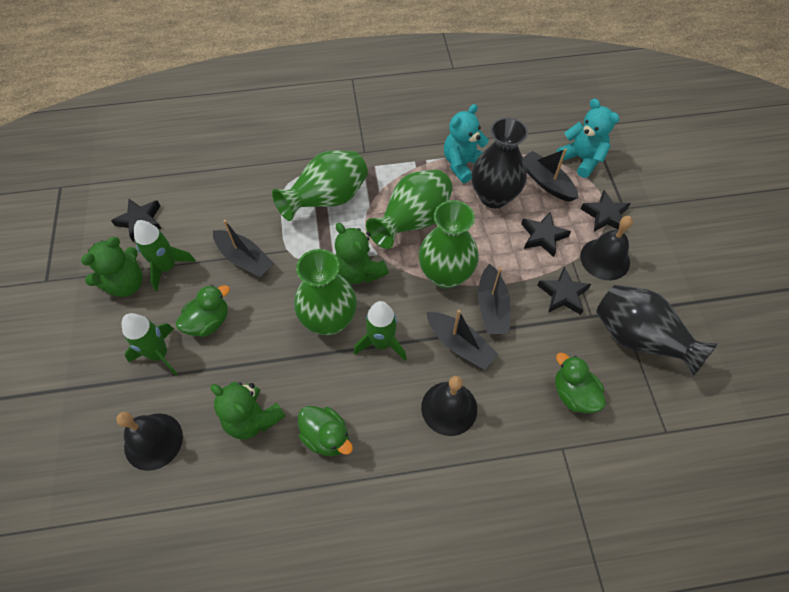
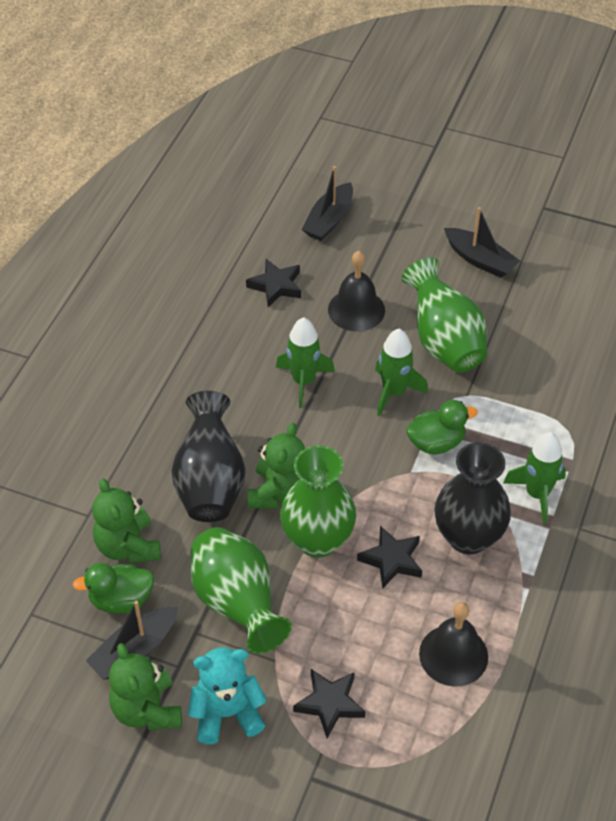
black bell: 3 -> 2
black boat: 4 -> 3
black star: 4 -> 3
green duck: 3 -> 2
green vase: 4 -> 3
turquoise teddy bear: 2 -> 1

